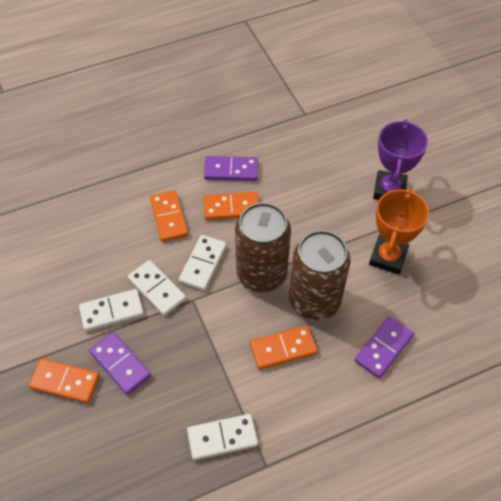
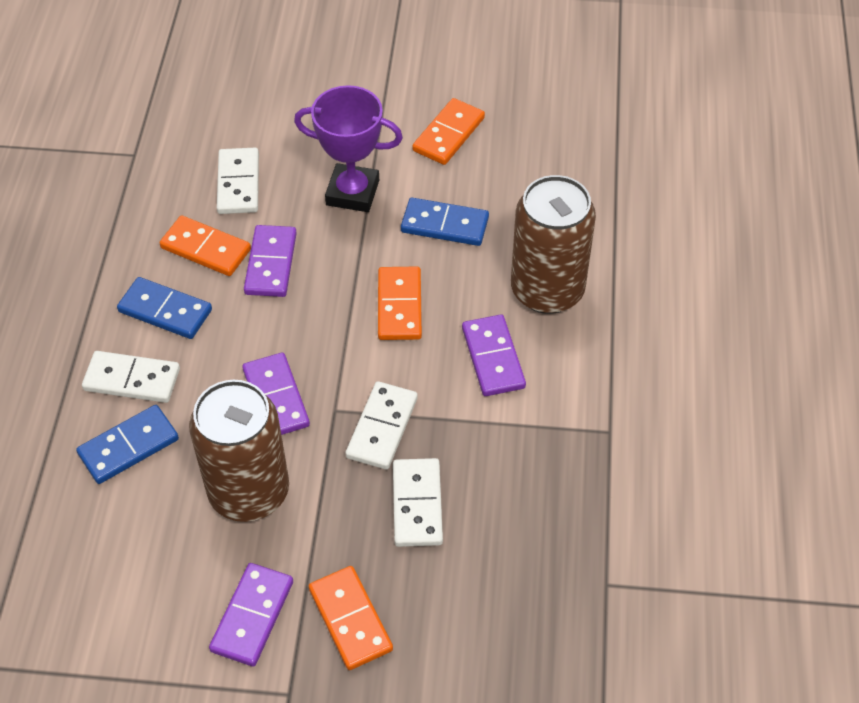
blue domino: 0 -> 3
orange trophy: 1 -> 0
purple domino: 3 -> 4

